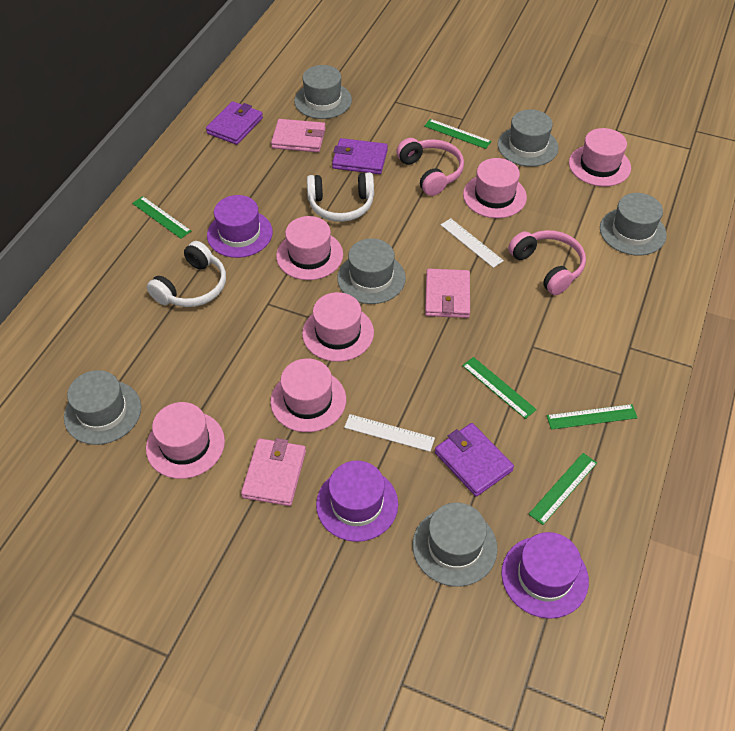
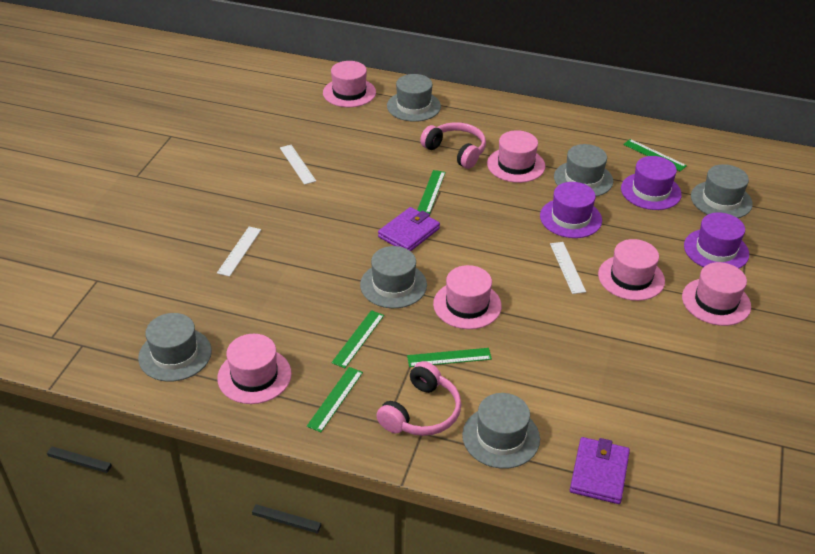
pink wallet: 3 -> 0
purple wallet: 3 -> 2
white headphones: 2 -> 0
white ruler: 2 -> 3

